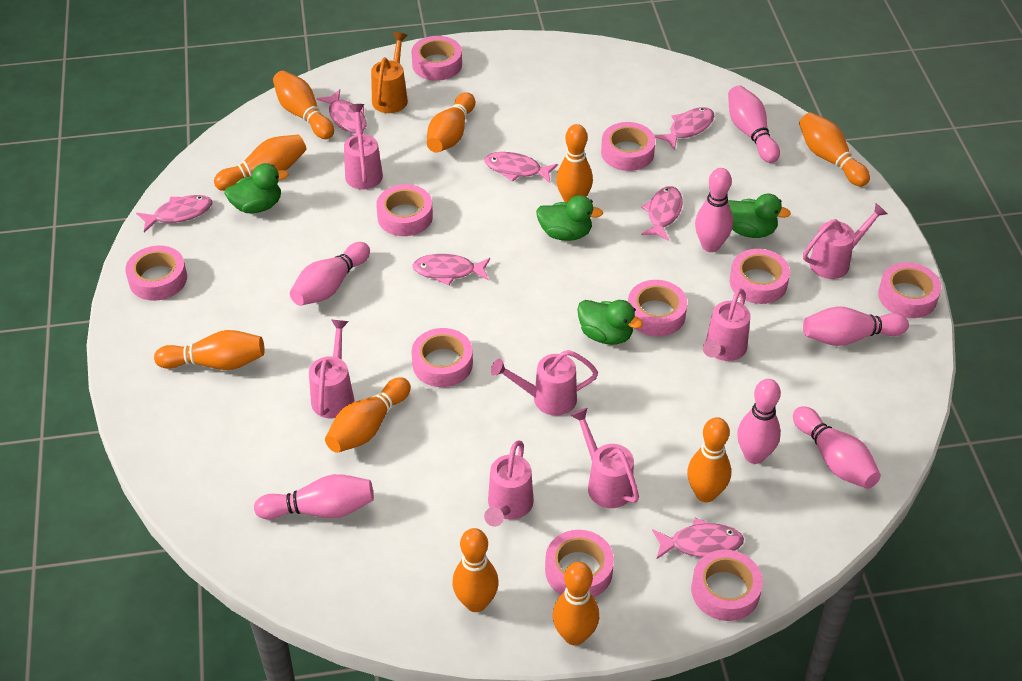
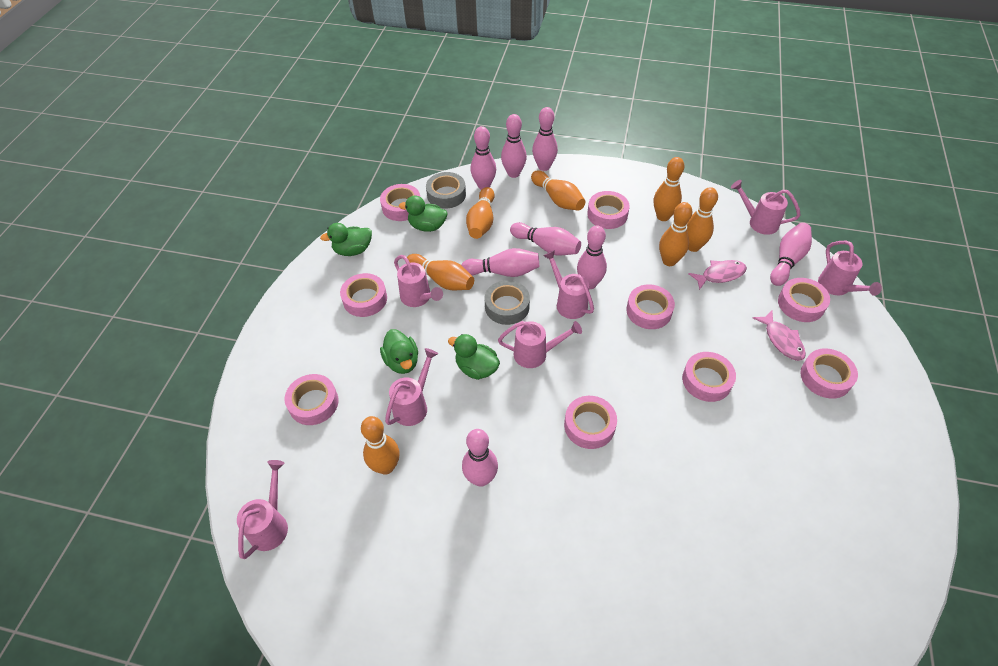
grey tape: 0 -> 2
orange bowling pin: 10 -> 7
orange watering can: 1 -> 0
pink bowling pin: 7 -> 8
pink fish: 7 -> 2
pink tape: 10 -> 9

